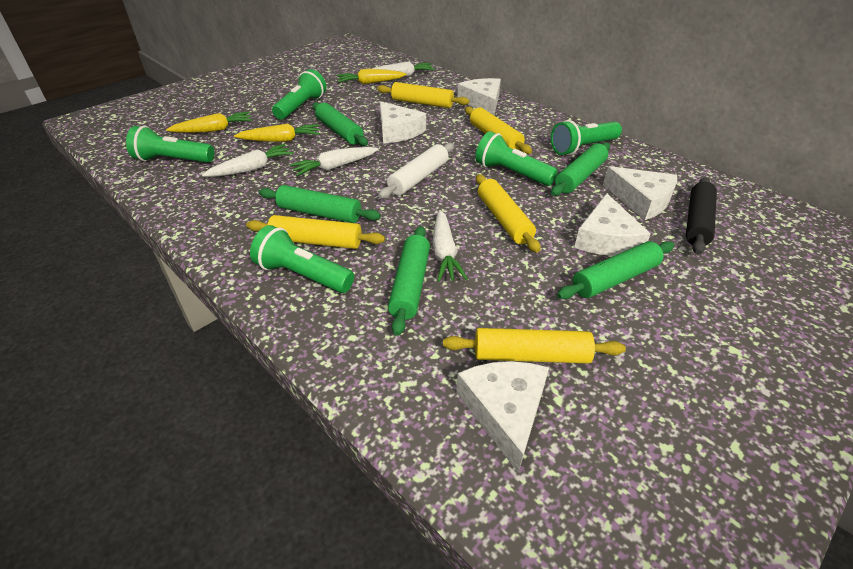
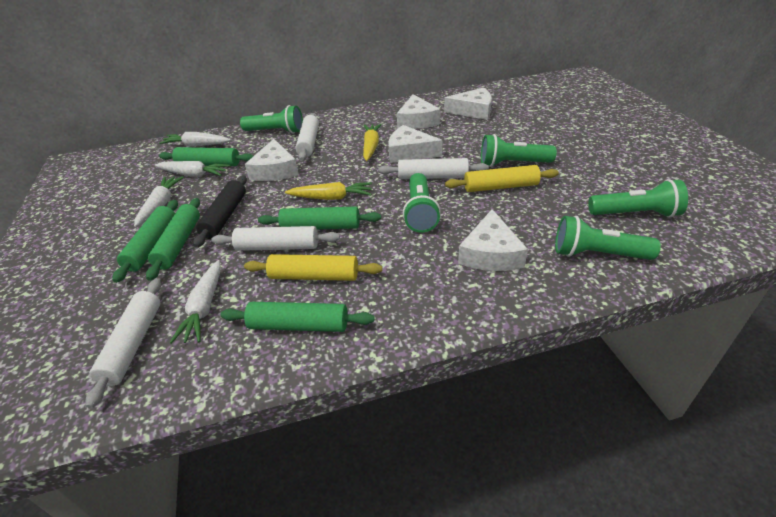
white rolling pin: 1 -> 4
yellow carrot: 3 -> 2
yellow rolling pin: 5 -> 2

